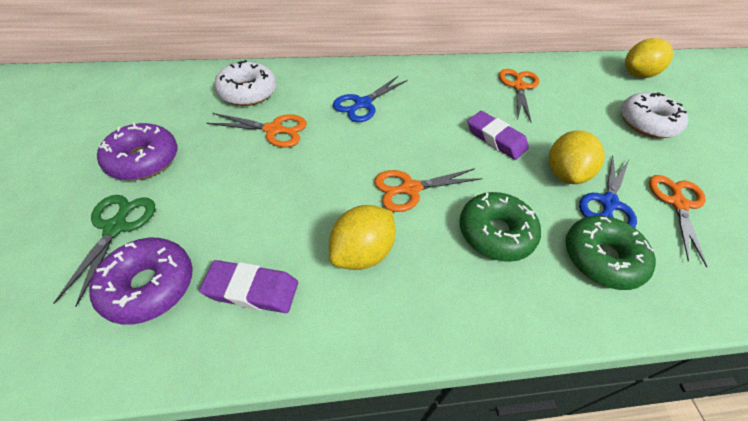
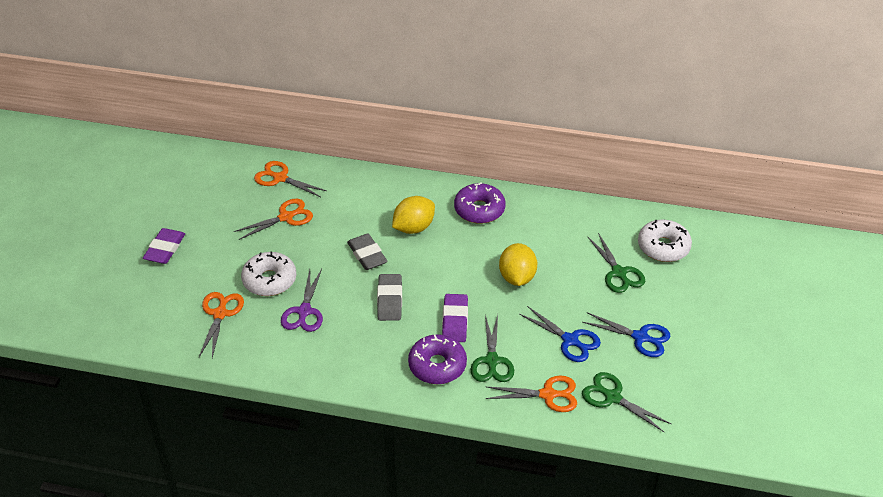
green donut: 2 -> 0
green scissors: 1 -> 3
grey eraser: 0 -> 2
purple scissors: 0 -> 1
yellow lemon: 3 -> 2

